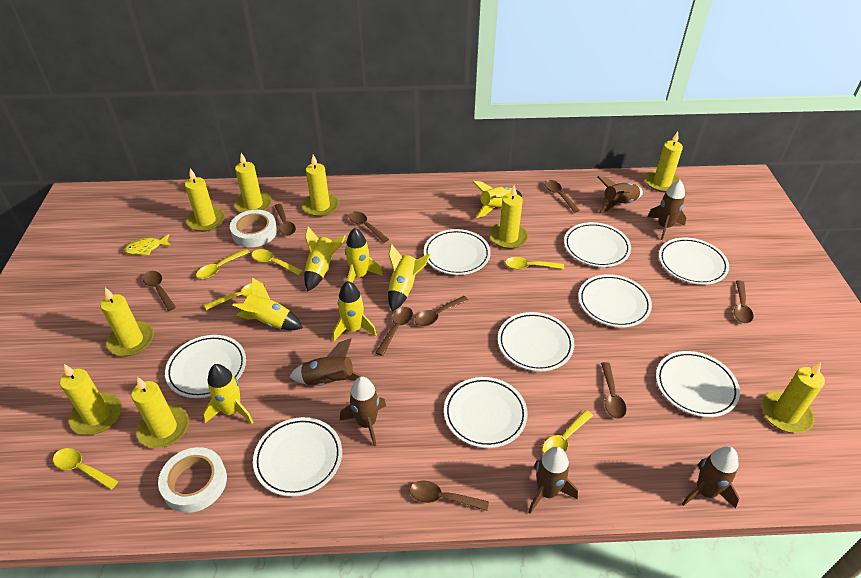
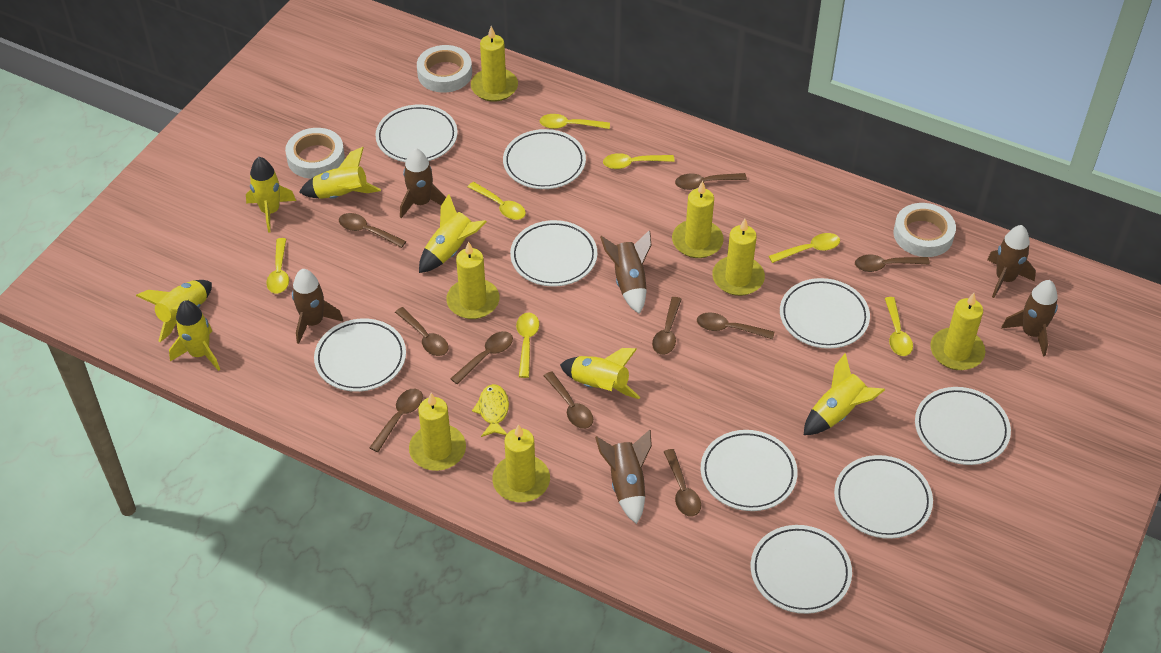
brown spoon: 9 -> 10
white tape: 2 -> 3
yellow candle: 9 -> 7
yellow spoon: 6 -> 7

